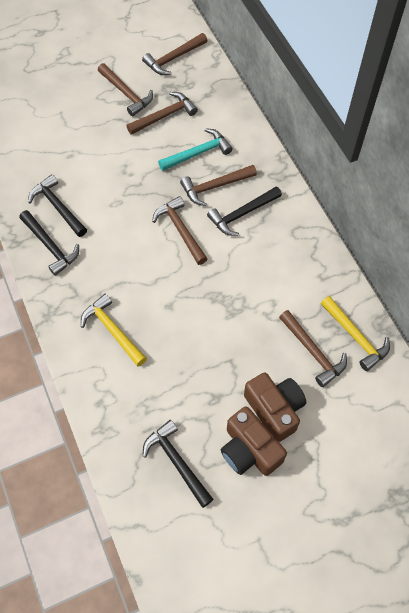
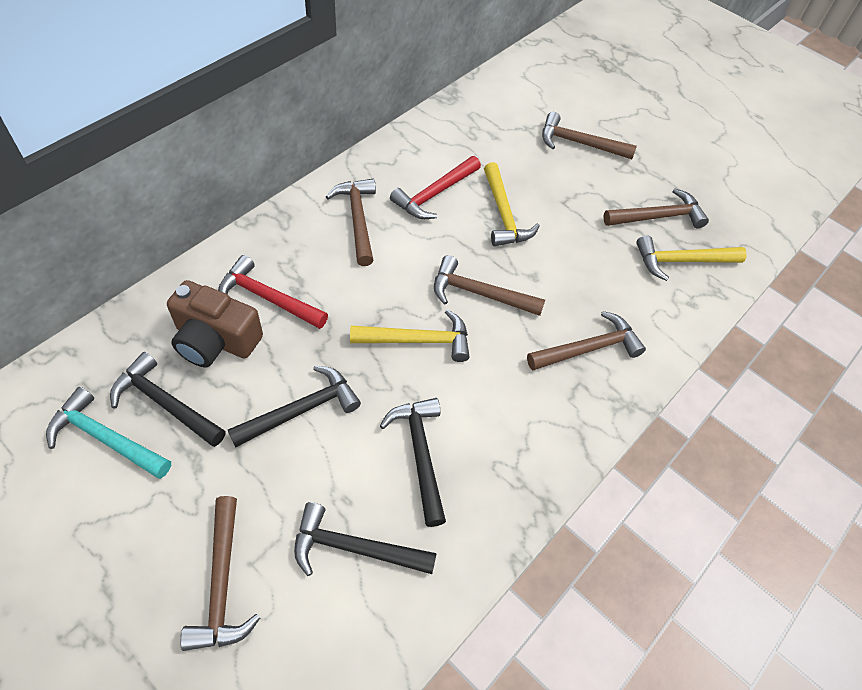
brown camera: 2 -> 1
red hammer: 0 -> 2
yellow hammer: 2 -> 3

